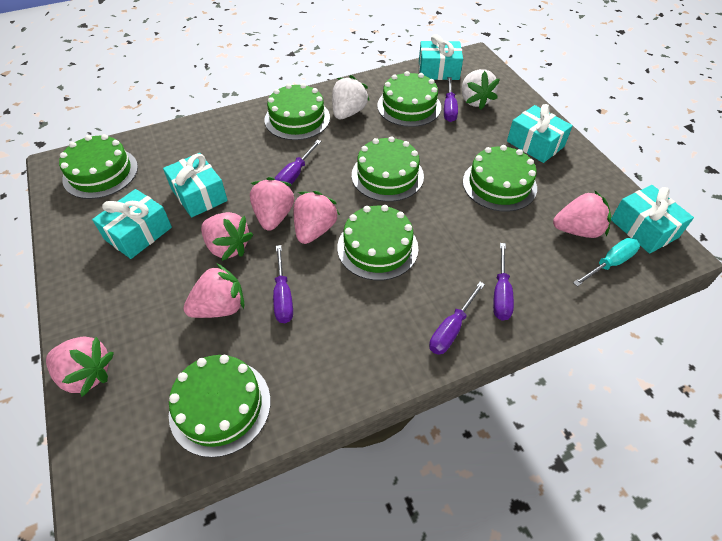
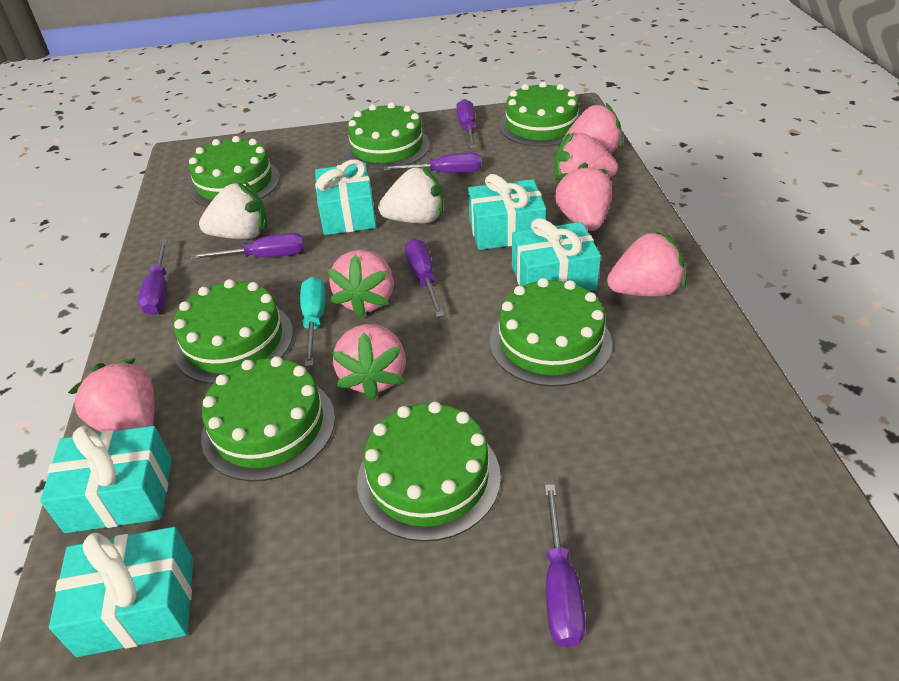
pink strawberry: 6 -> 7
purple screwdriver: 5 -> 6

